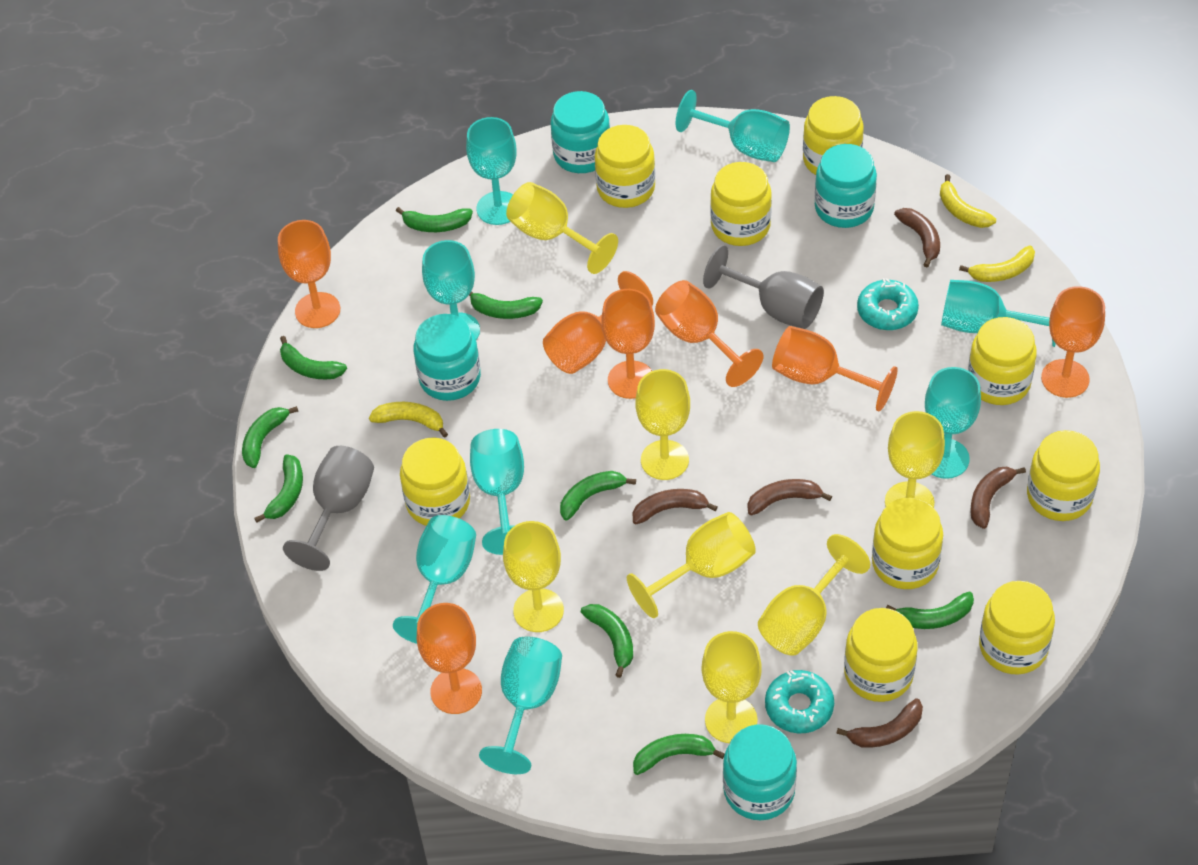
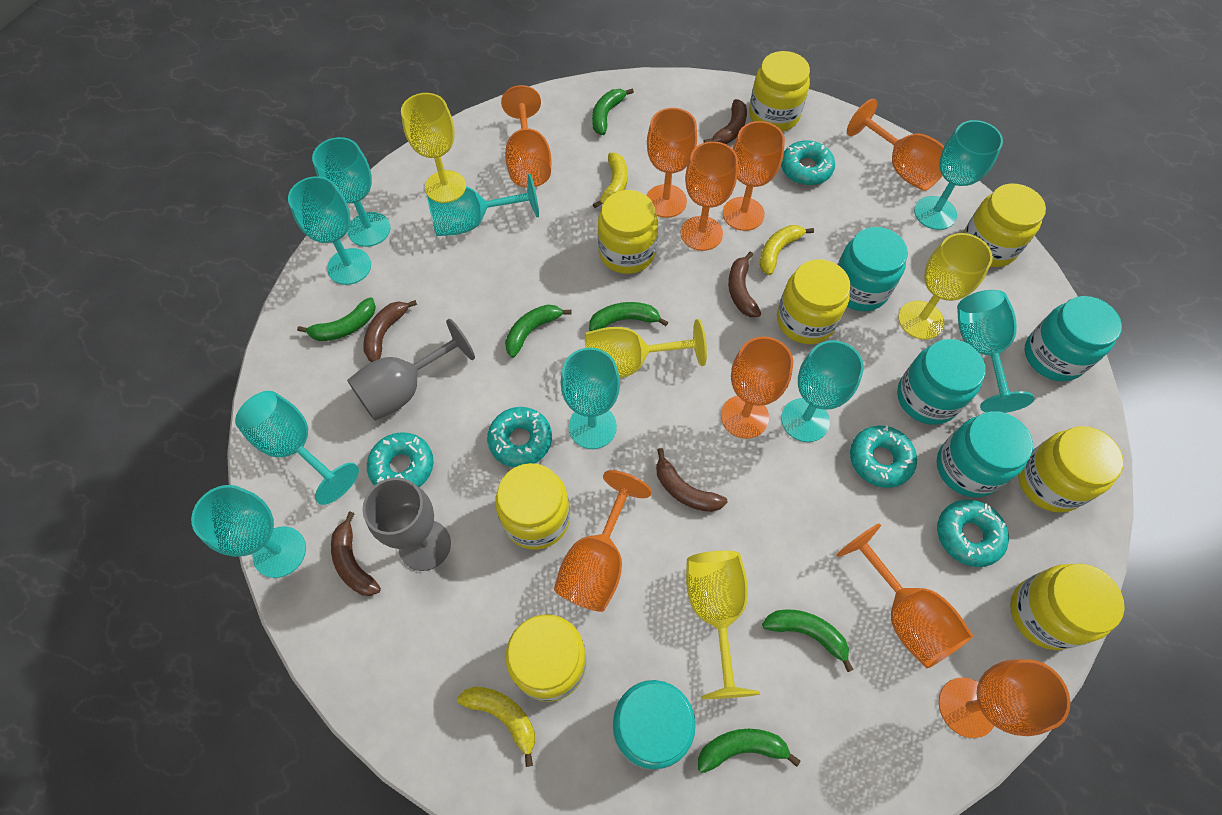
green banana: 9 -> 6
orange goblet: 7 -> 9
turquoise donut: 2 -> 5
turquoise goblet: 8 -> 9
turquoise jar: 4 -> 5
yellow goblet: 7 -> 4
yellow jar: 9 -> 8

